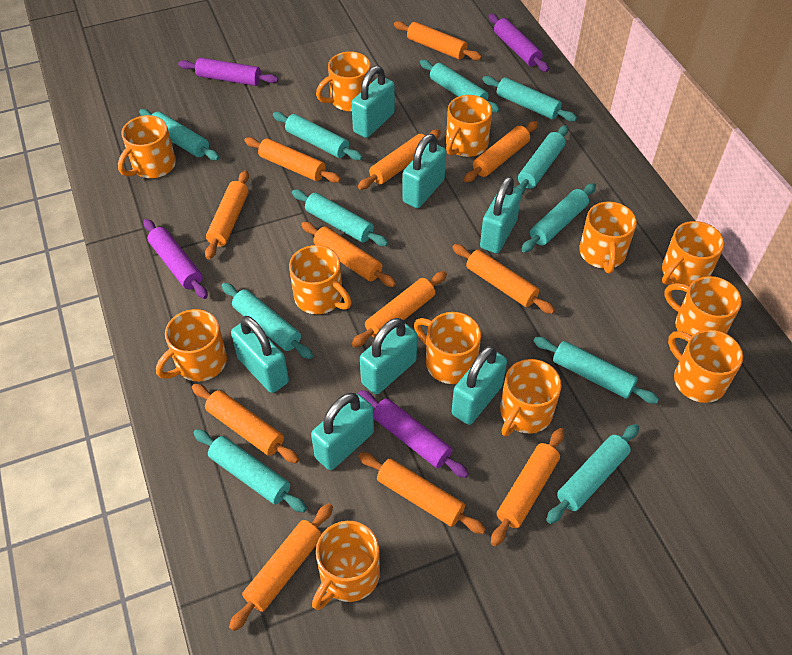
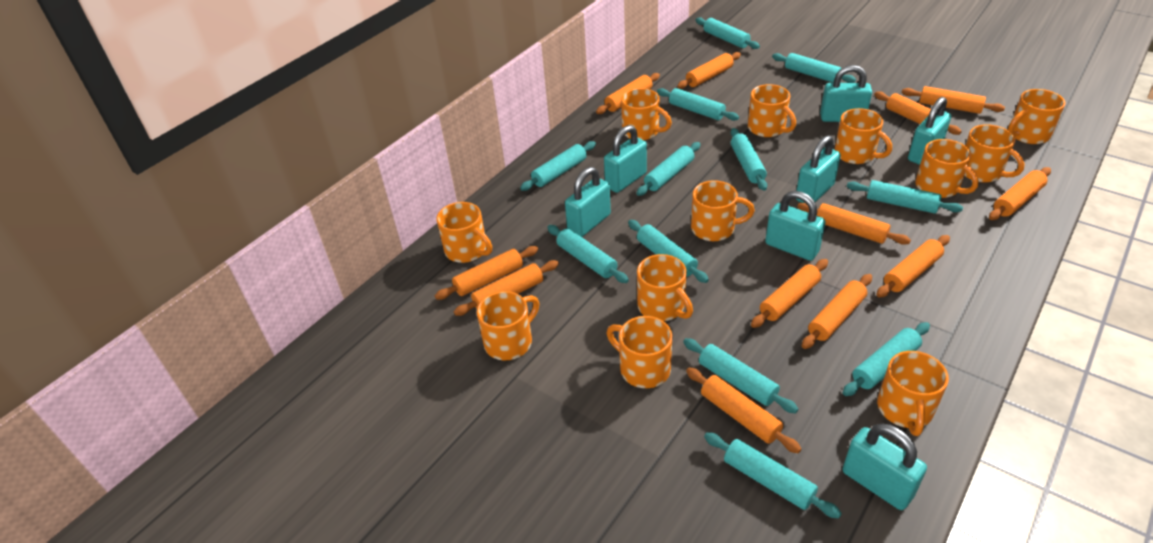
purple rolling pin: 4 -> 0
turquoise rolling pin: 11 -> 12

